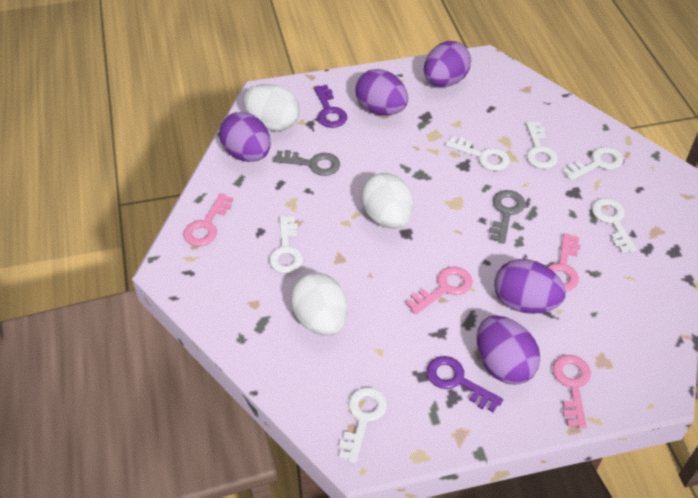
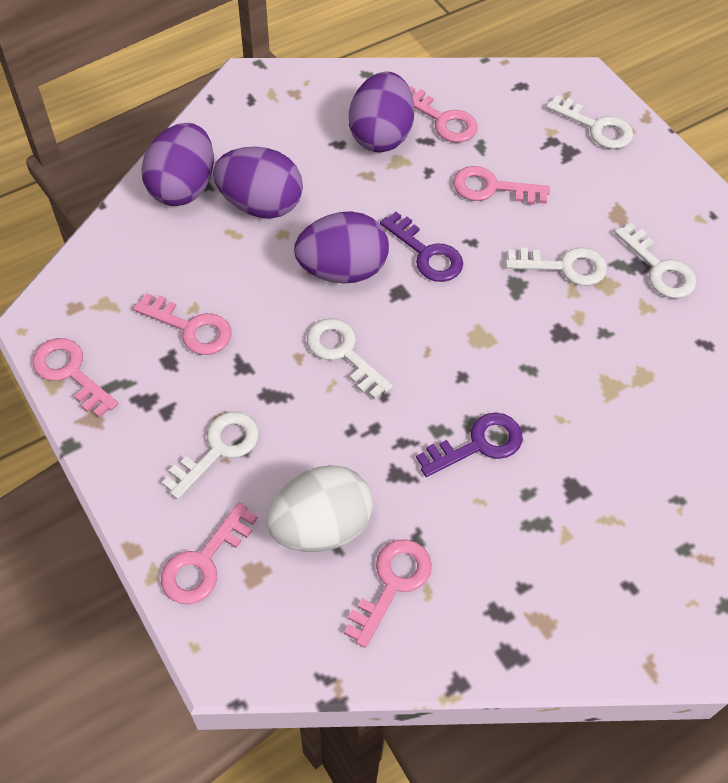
grey key: 2 -> 0
pink key: 4 -> 6
purple egg: 5 -> 4
white egg: 3 -> 1
white key: 6 -> 5

